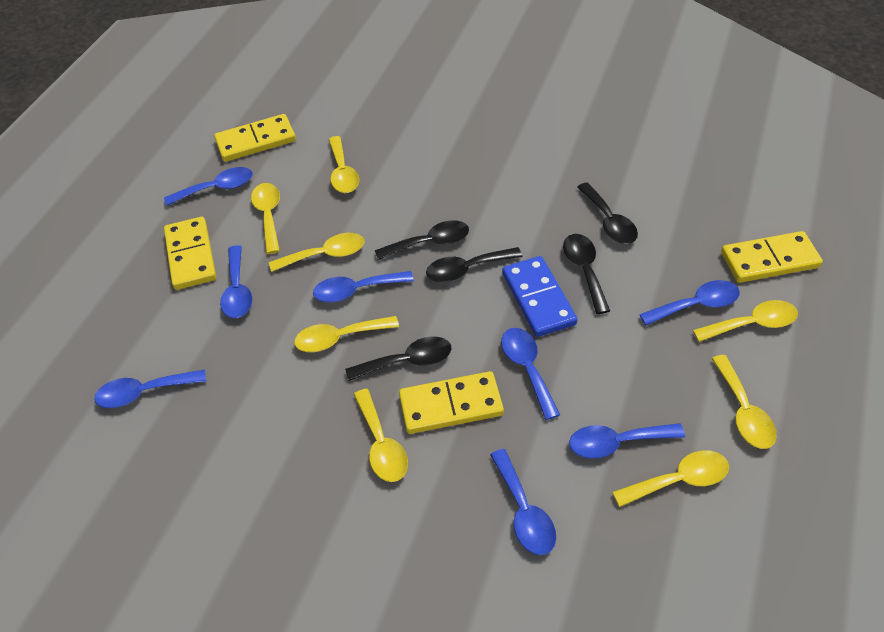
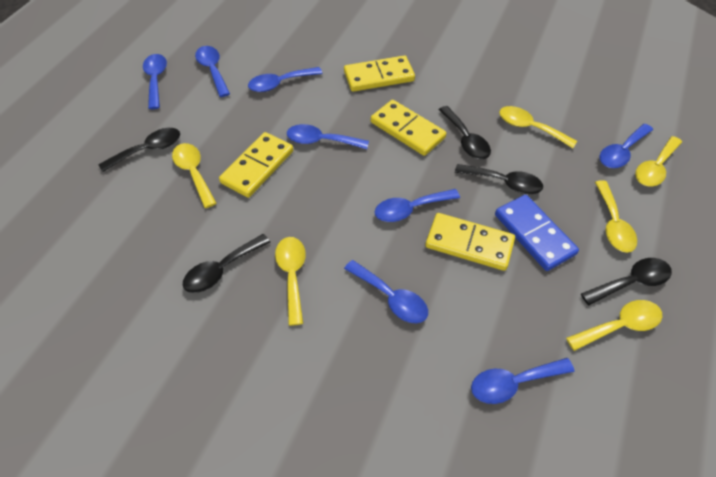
yellow spoon: 8 -> 6

